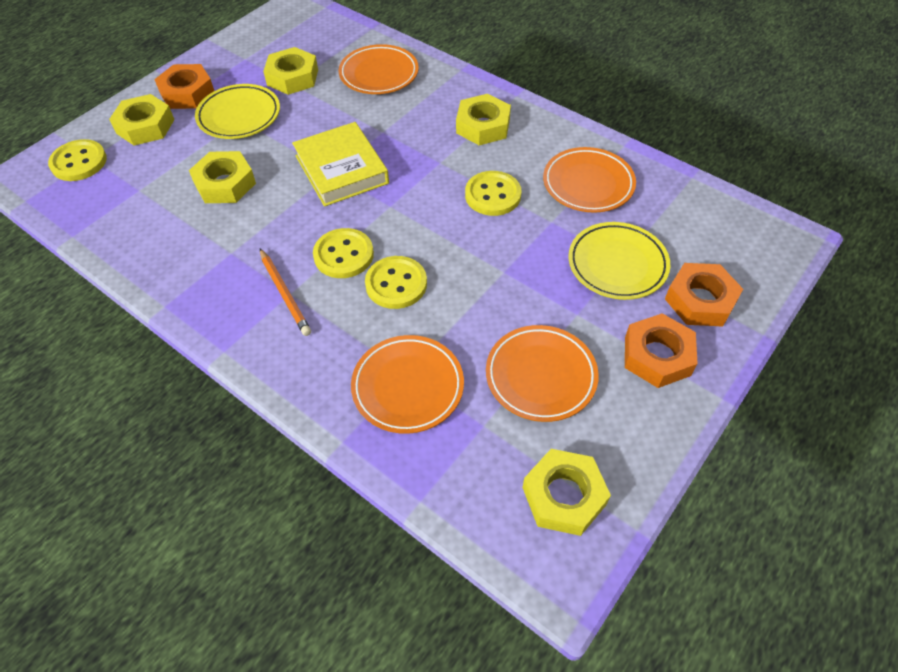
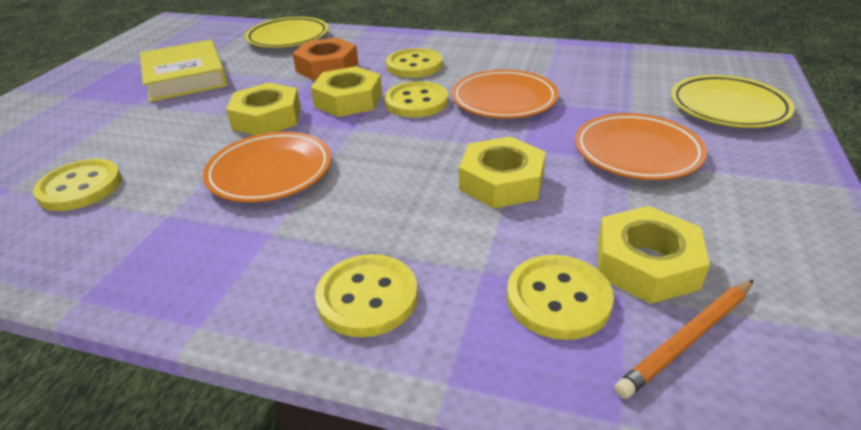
orange nut: 3 -> 1
orange plate: 4 -> 3
yellow button: 4 -> 5
yellow nut: 5 -> 4

